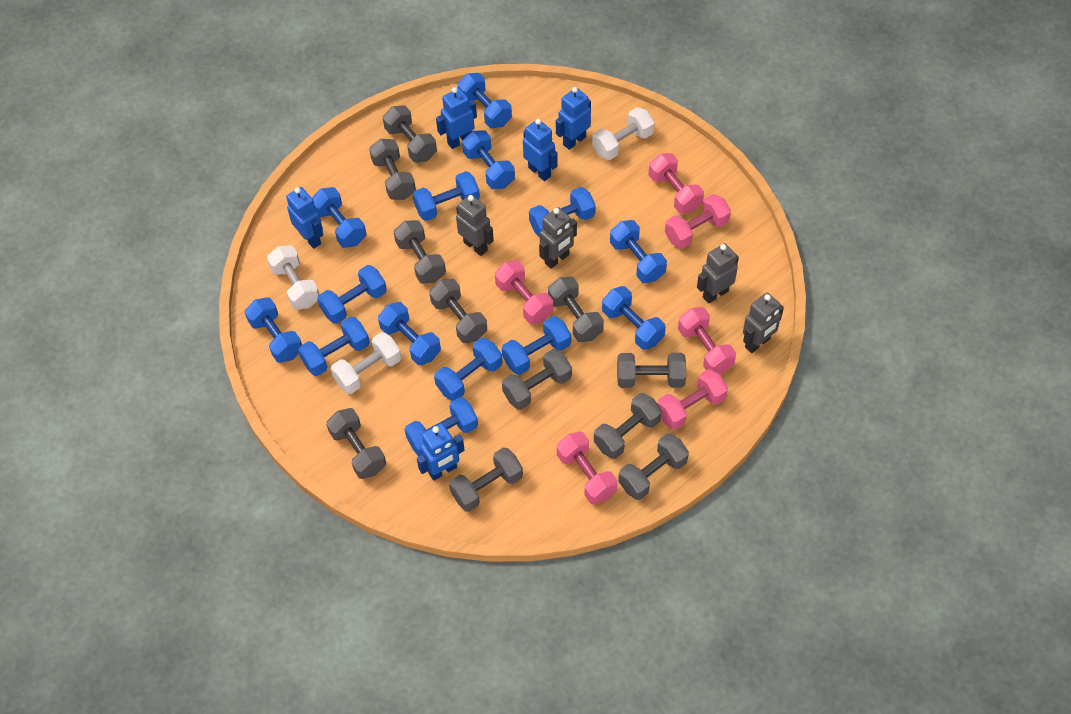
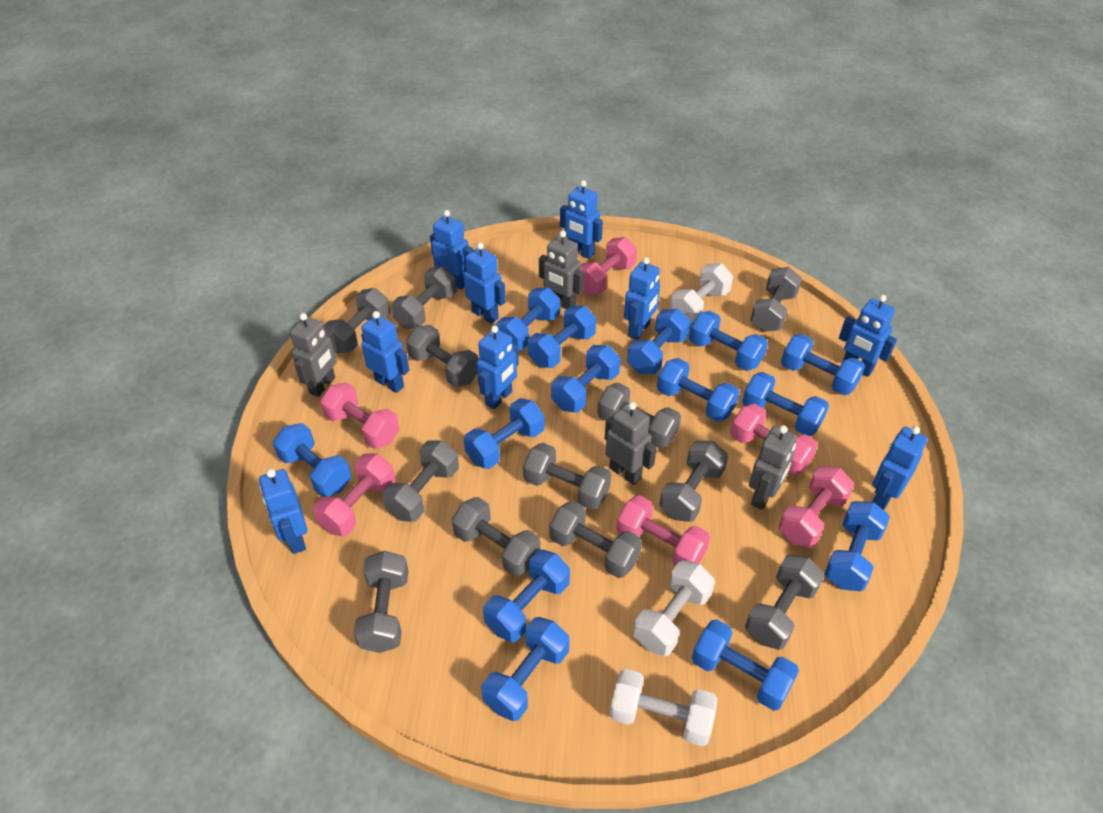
blue robot: 5 -> 9
grey dumbbell: 11 -> 12

